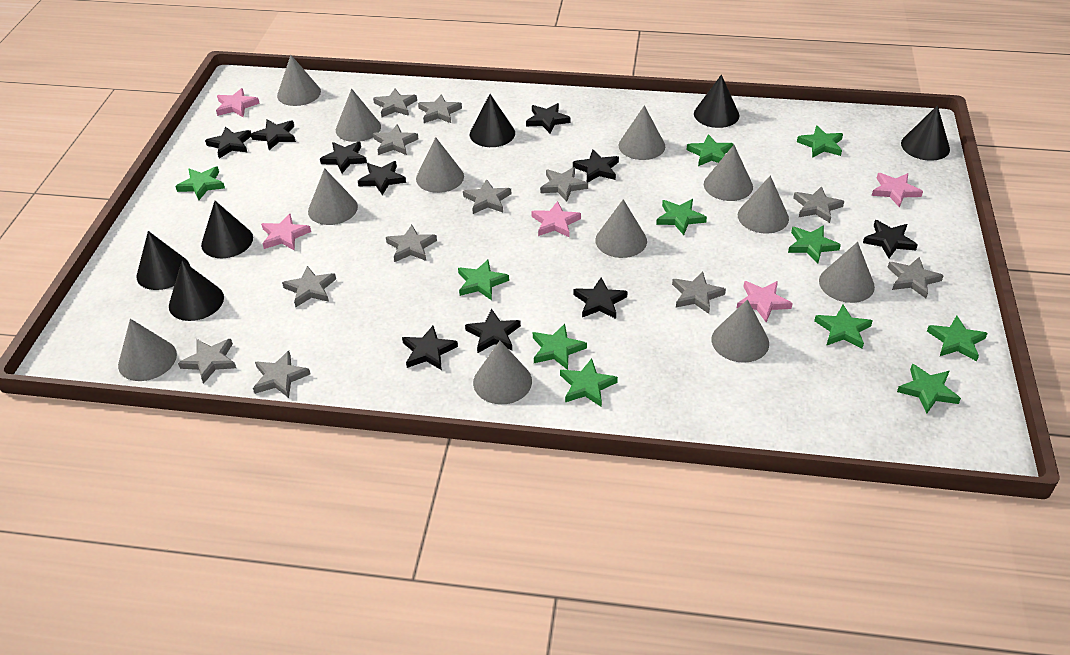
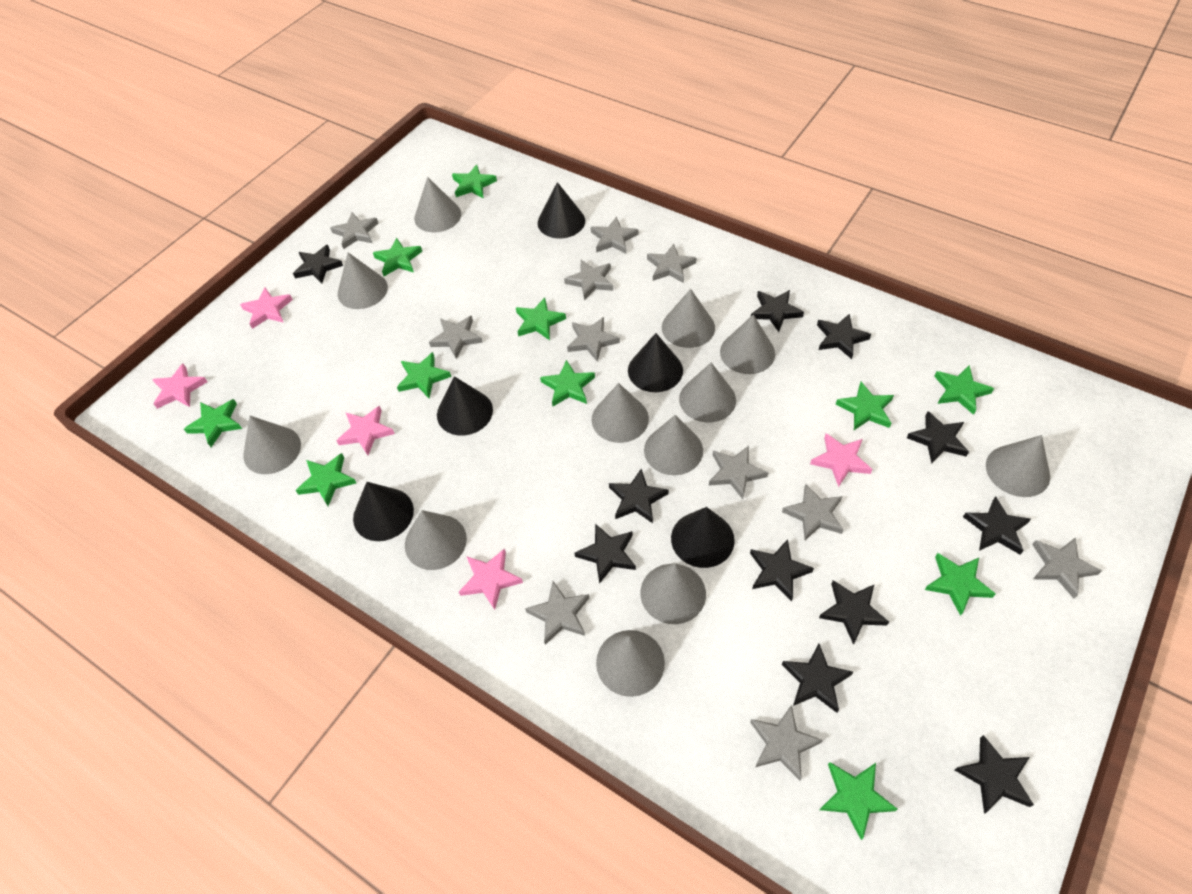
black cone: 6 -> 5
black star: 10 -> 11
grey star: 12 -> 11

